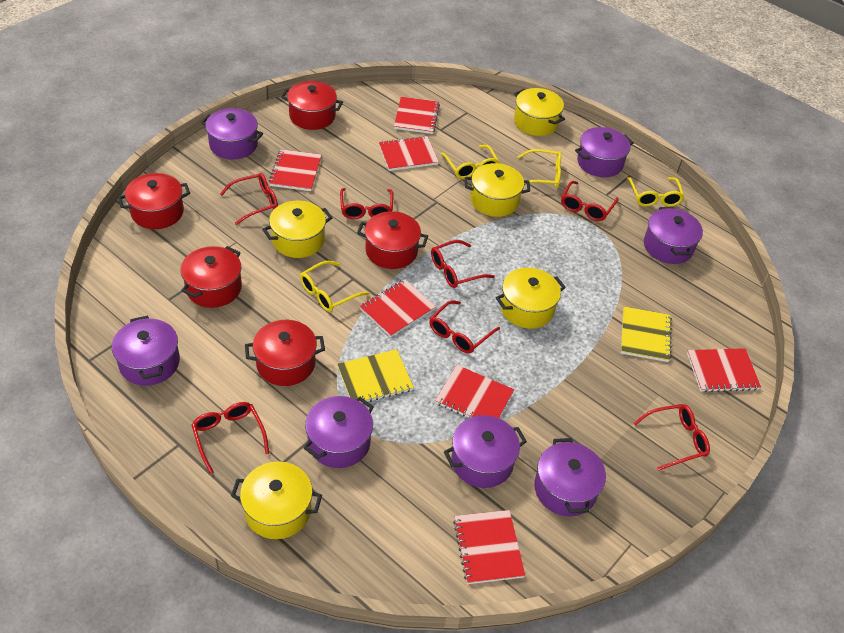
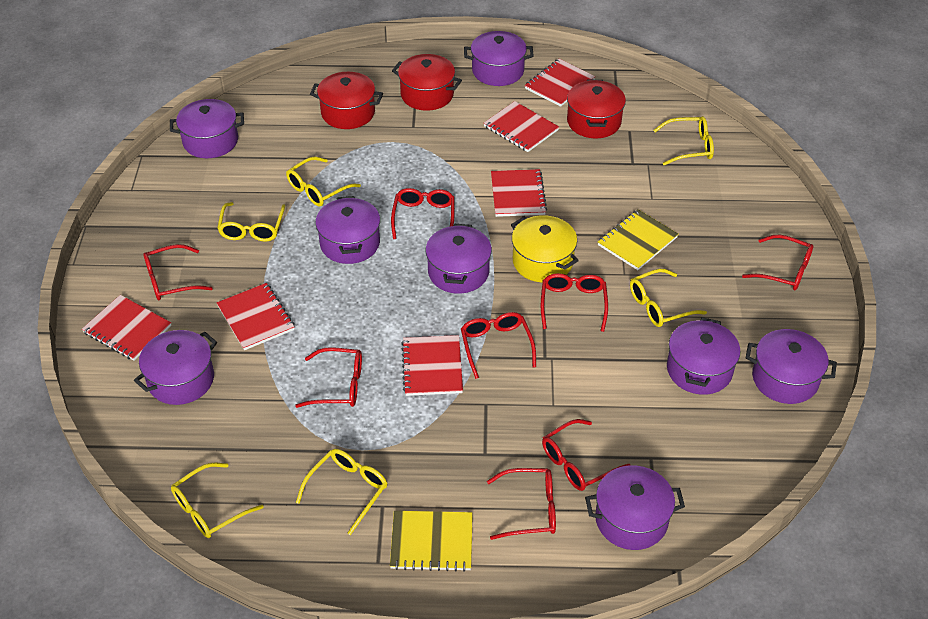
purple pot: 7 -> 8
red glasses: 7 -> 8
red notebook: 7 -> 6
red pot: 5 -> 3
yellow glasses: 4 -> 6
yellow pot: 5 -> 1

